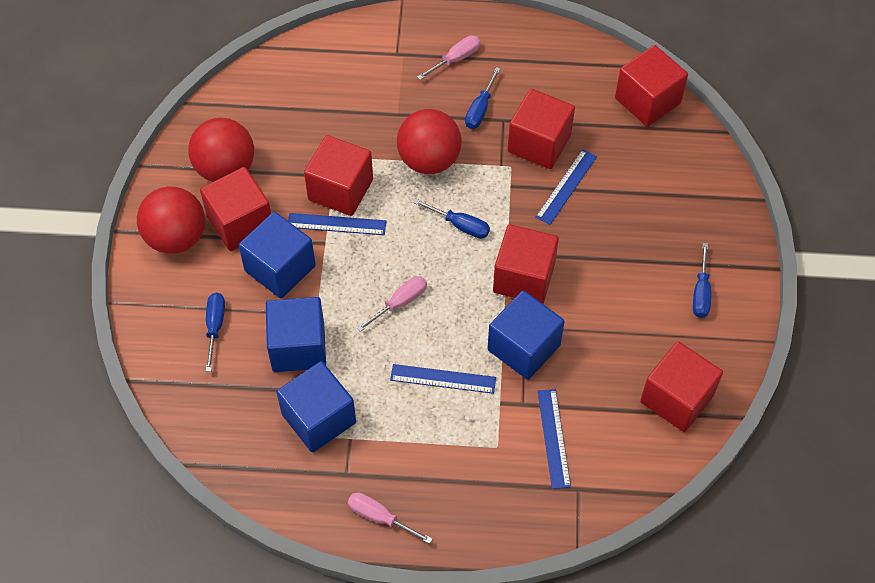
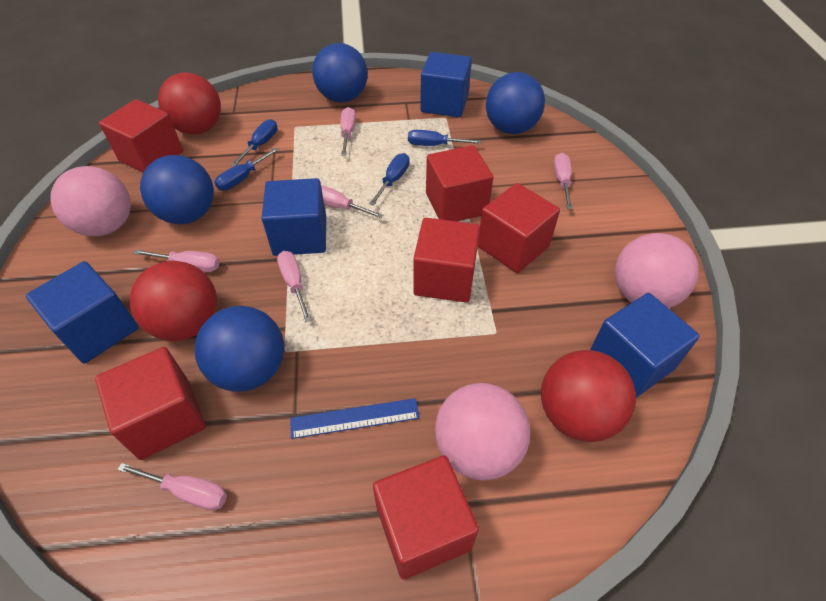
blue ball: 0 -> 4
blue ruler: 4 -> 1
pink ball: 0 -> 3
pink screwdriver: 3 -> 6

